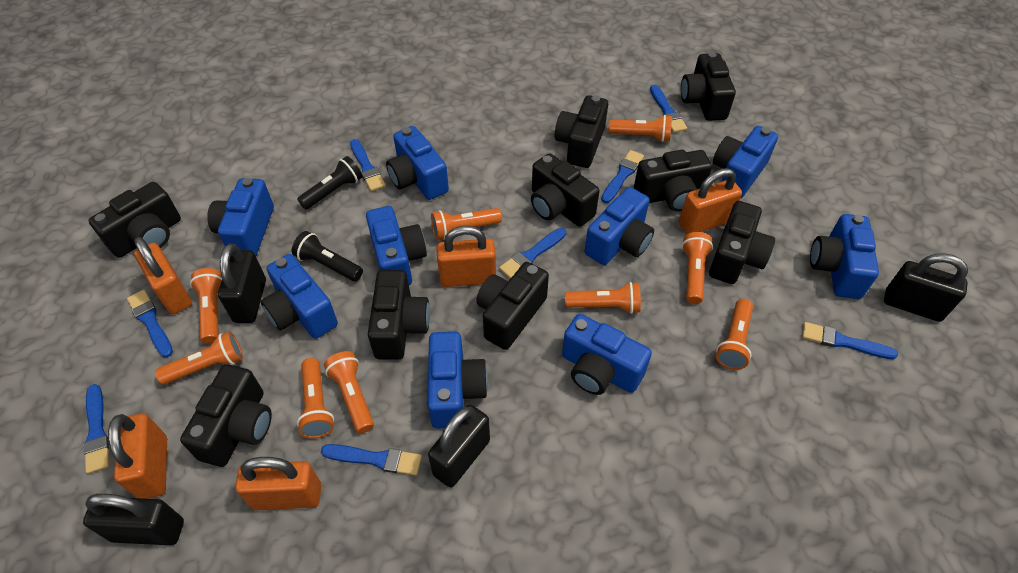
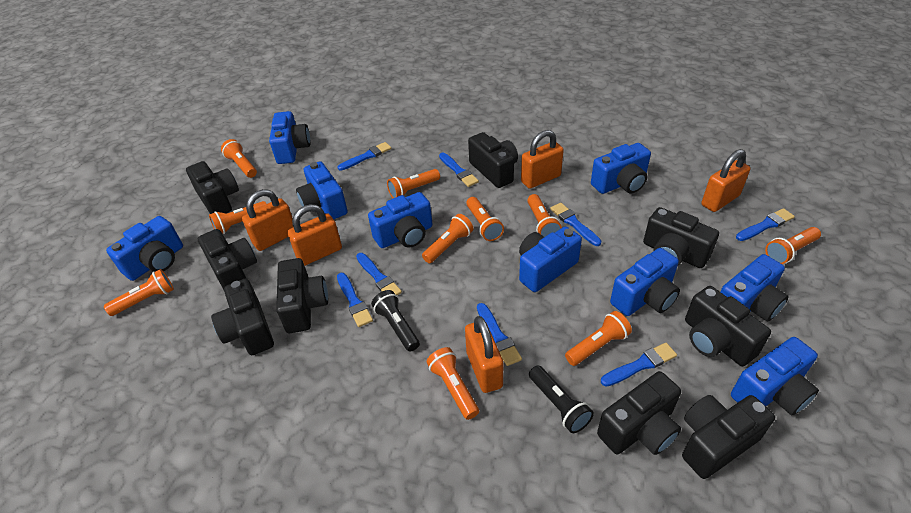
black padlock: 4 -> 0
orange flashlight: 9 -> 10

